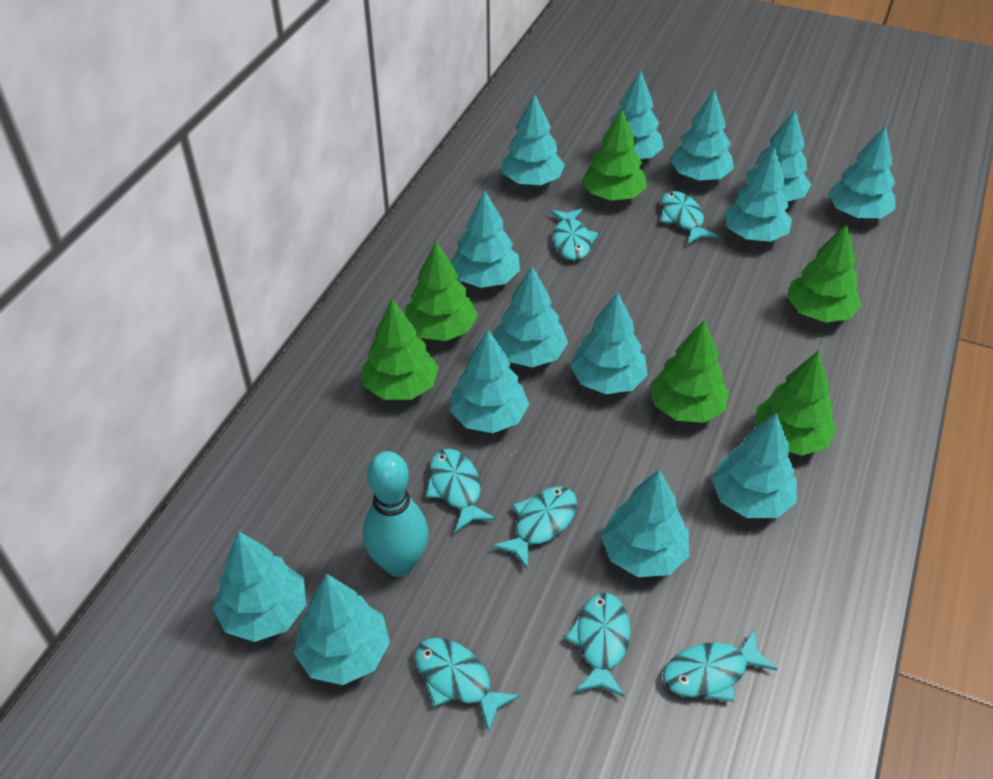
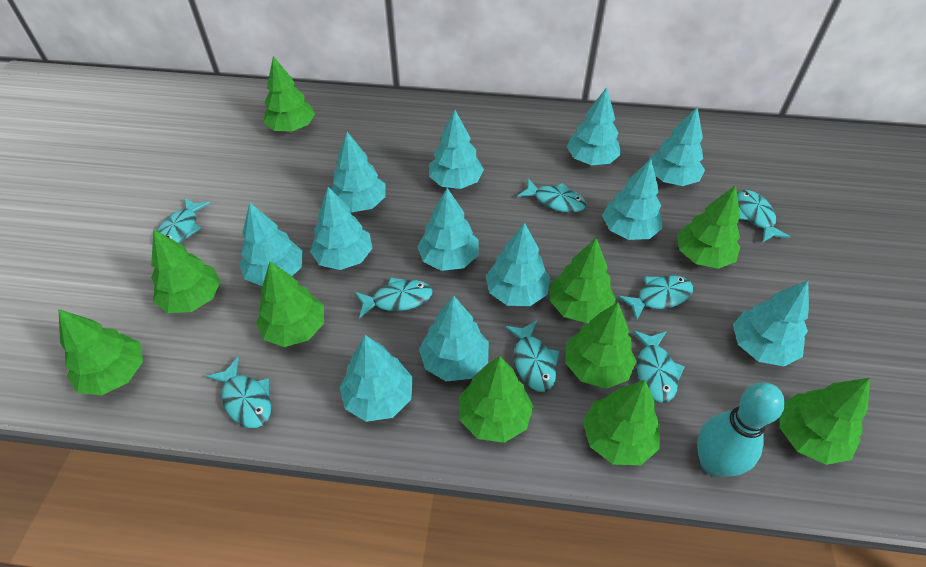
green tree: 6 -> 10
turquoise fish: 7 -> 8
turquoise tree: 14 -> 12

